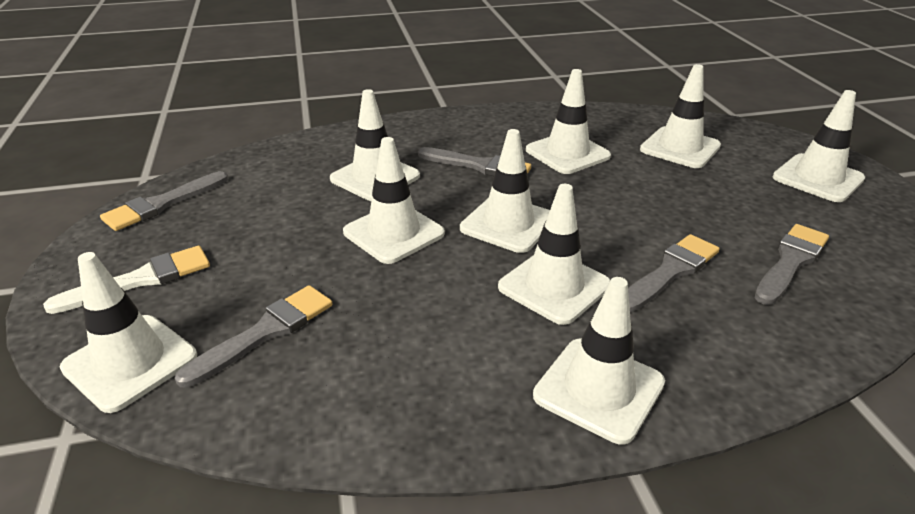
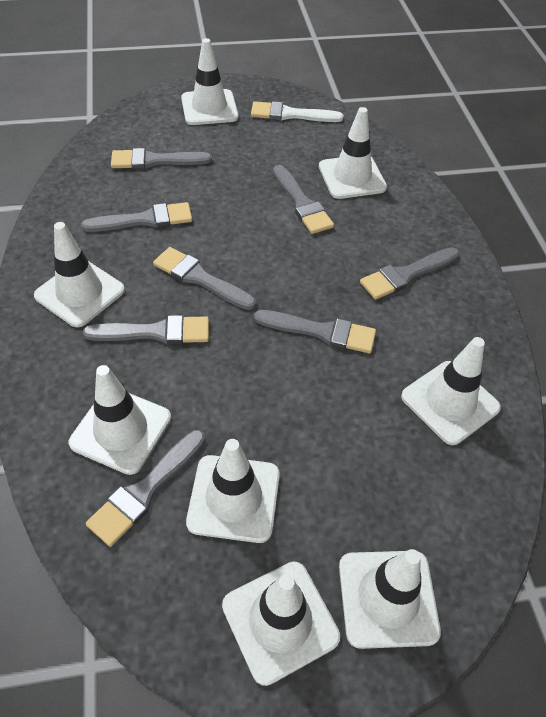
grey brush: 5 -> 8
white traffic cone: 9 -> 8

